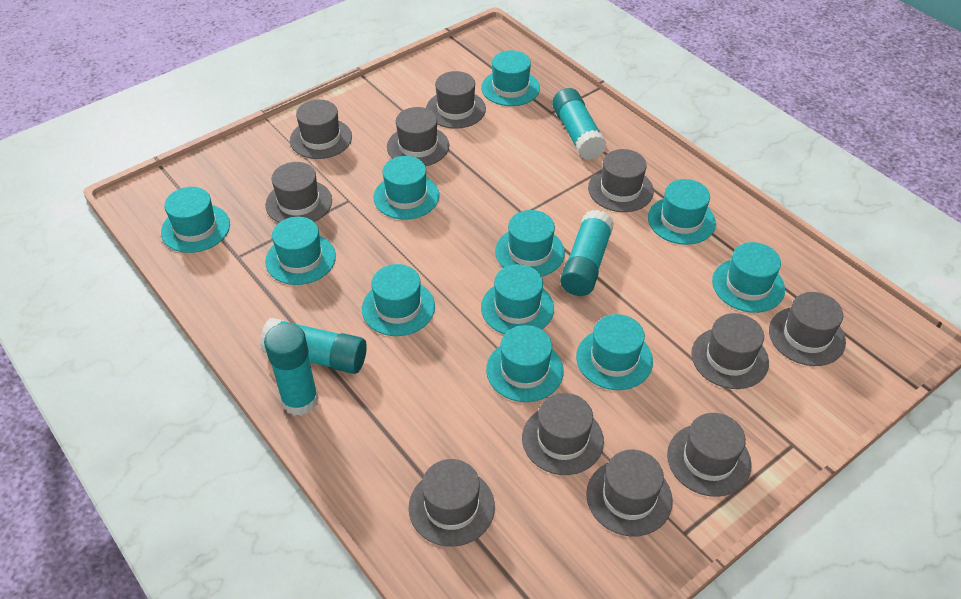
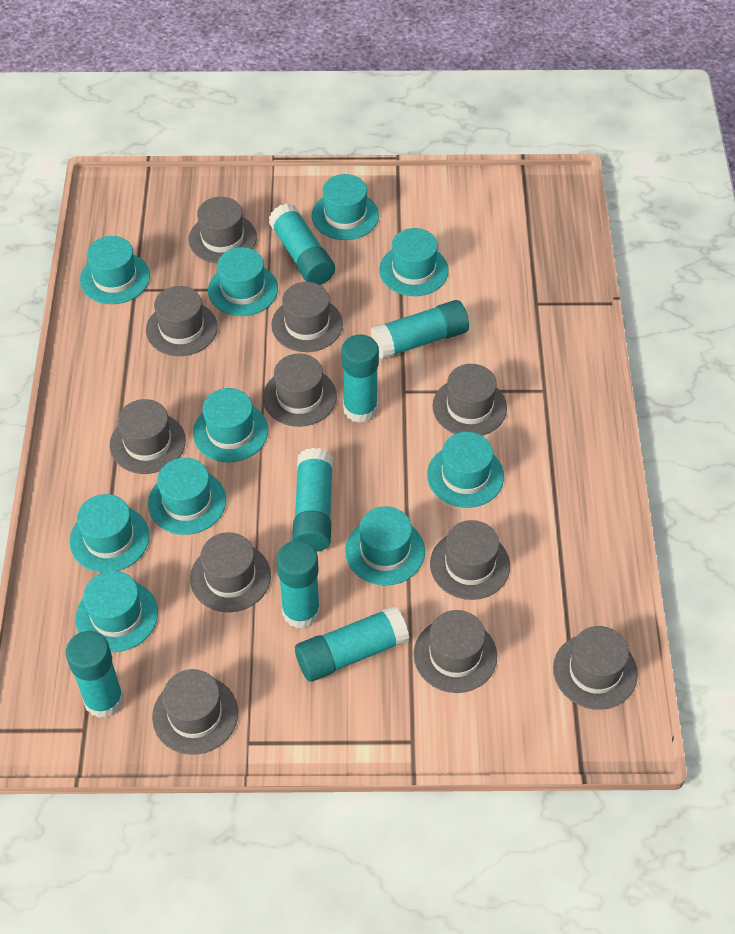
turquoise glue stick: 4 -> 7
turquoise hat: 11 -> 10

